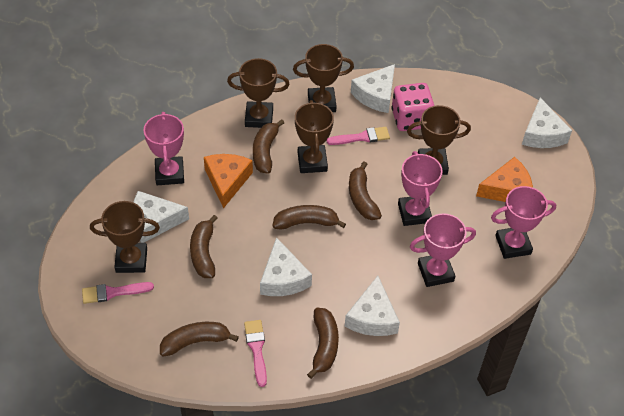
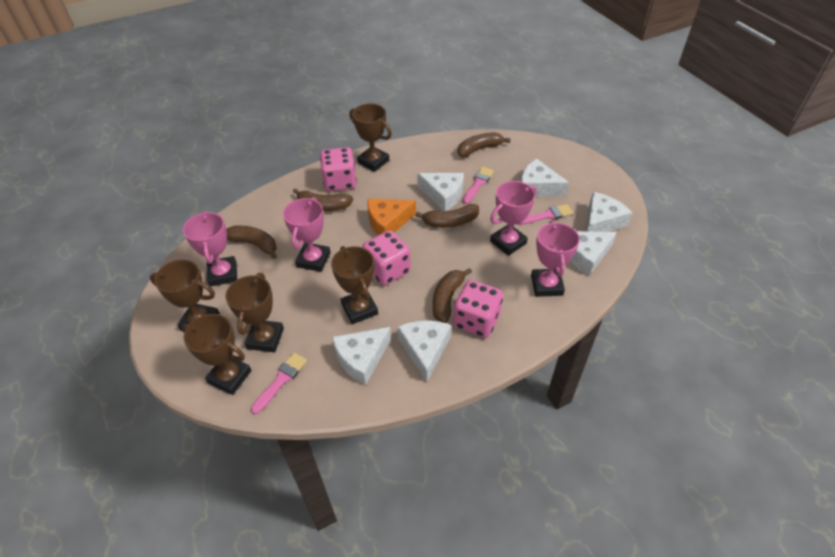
brown banana: 6 -> 5
orange cheese: 2 -> 1
pink dice: 1 -> 3
white cheese: 5 -> 6

